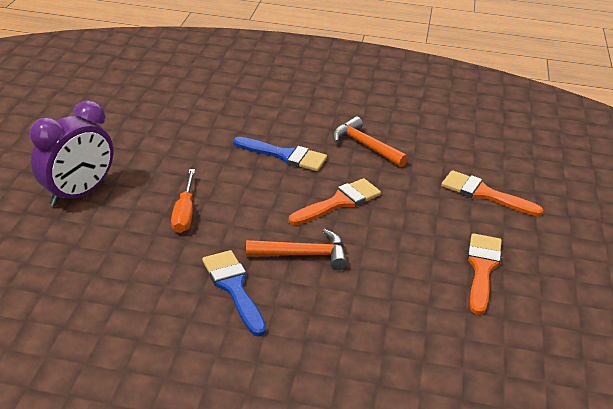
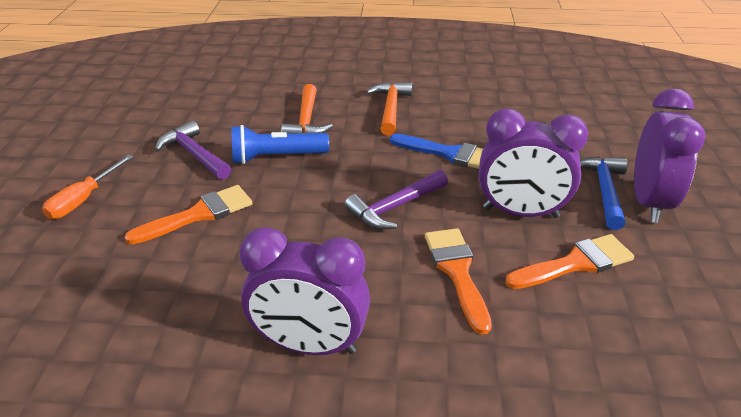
blue brush: 2 -> 1
blue flashlight: 0 -> 1
blue hammer: 0 -> 1
purple clock: 1 -> 3
purple hammer: 0 -> 2

